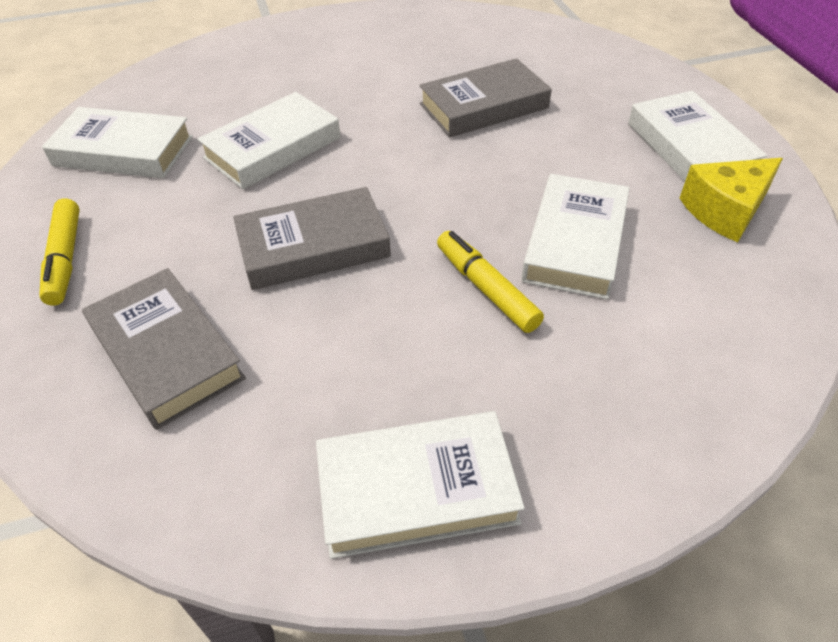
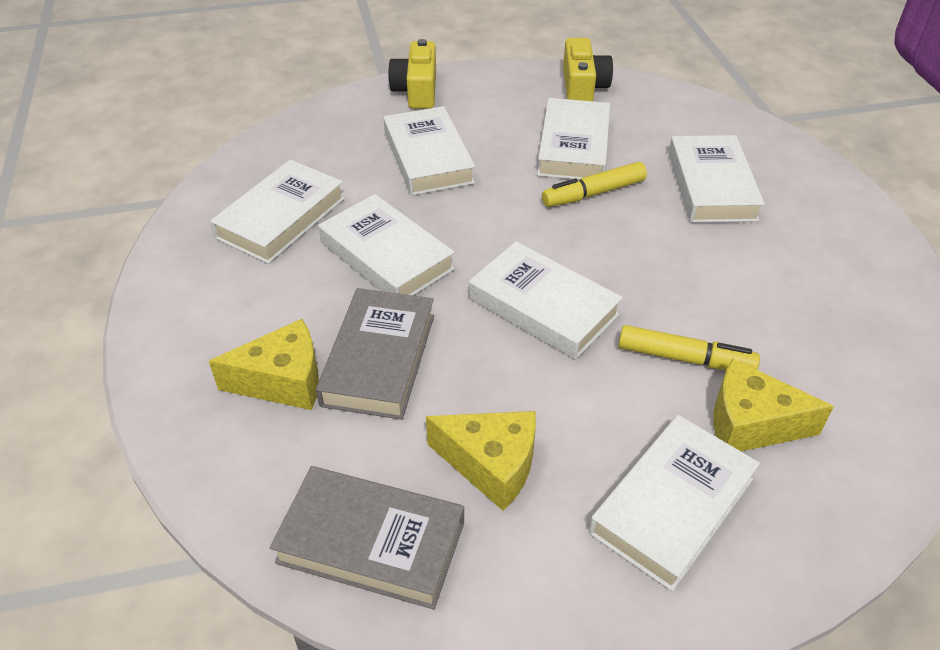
grey book: 3 -> 2
white book: 5 -> 7
yellow camera: 0 -> 2
yellow cheese: 1 -> 3

